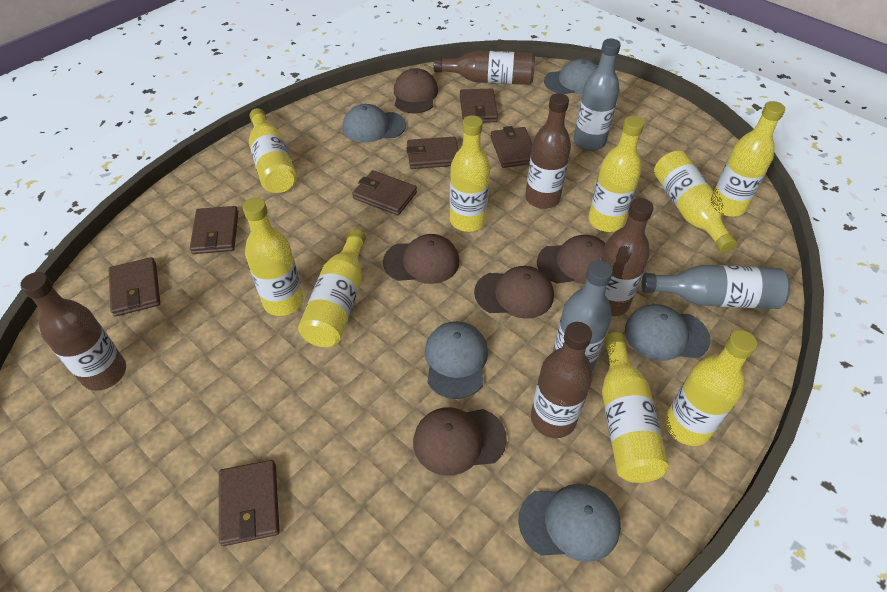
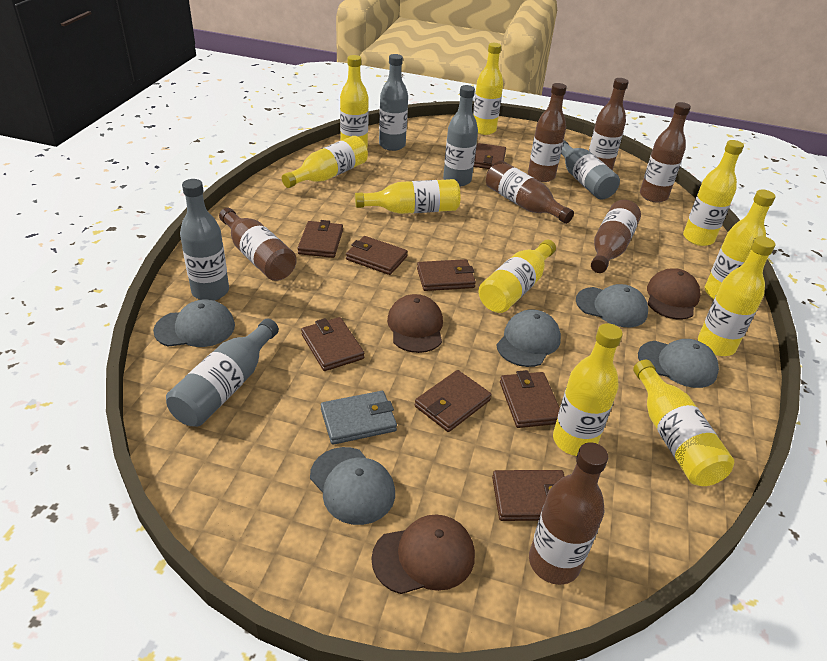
brown bottle: 5 -> 7
brown cap: 5 -> 3
brown wallet: 7 -> 8
grey bottle: 3 -> 5
grey wallet: 0 -> 1
yellow bottle: 9 -> 10

